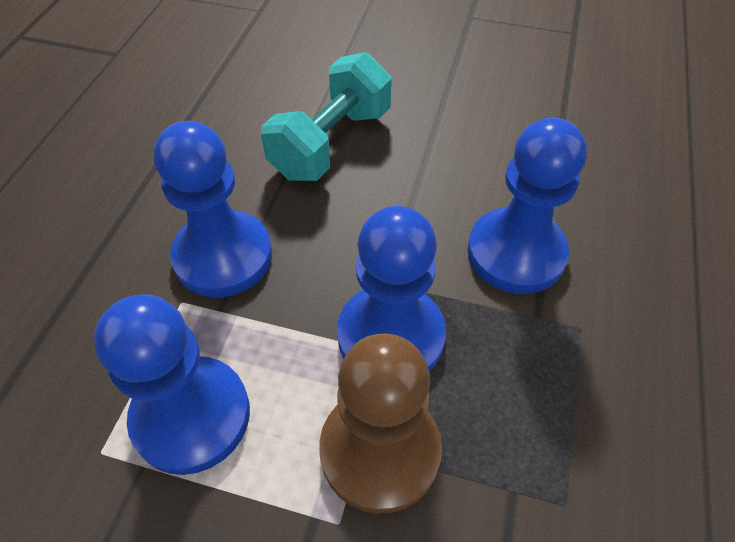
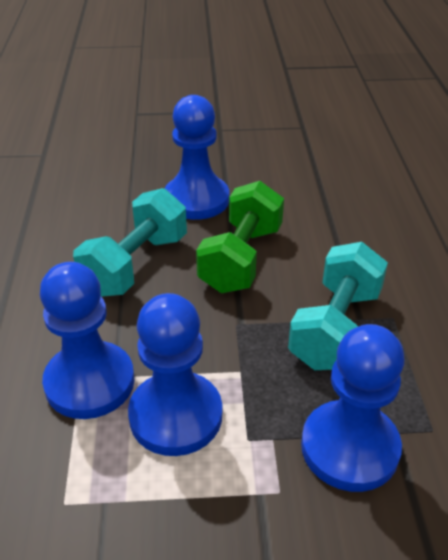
brown pawn: 1 -> 0
green dumbbell: 0 -> 1
turquoise dumbbell: 1 -> 2

